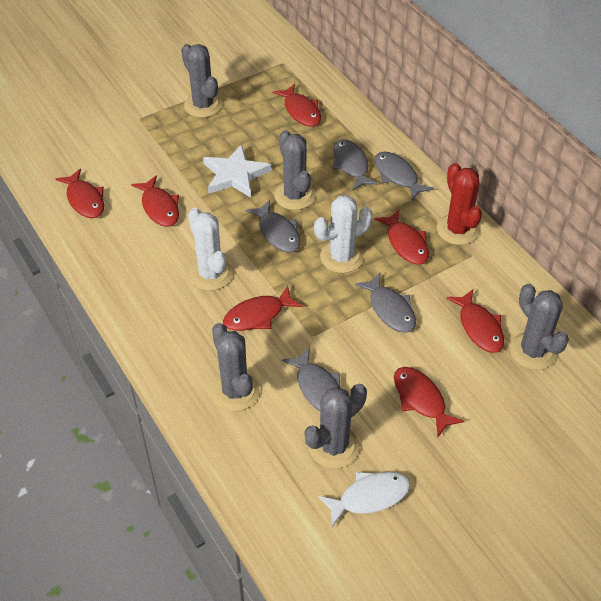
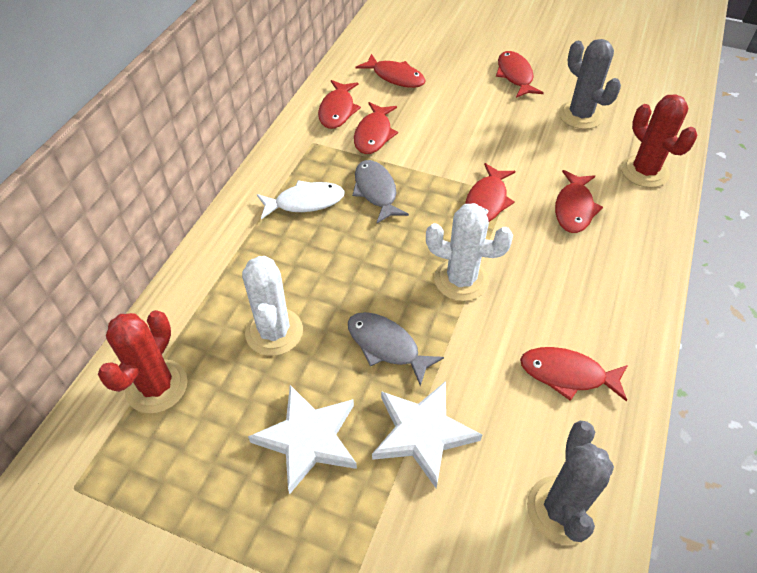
grey cactus: 5 -> 2
grey fish: 5 -> 2
red cactus: 1 -> 2
white star: 1 -> 2

